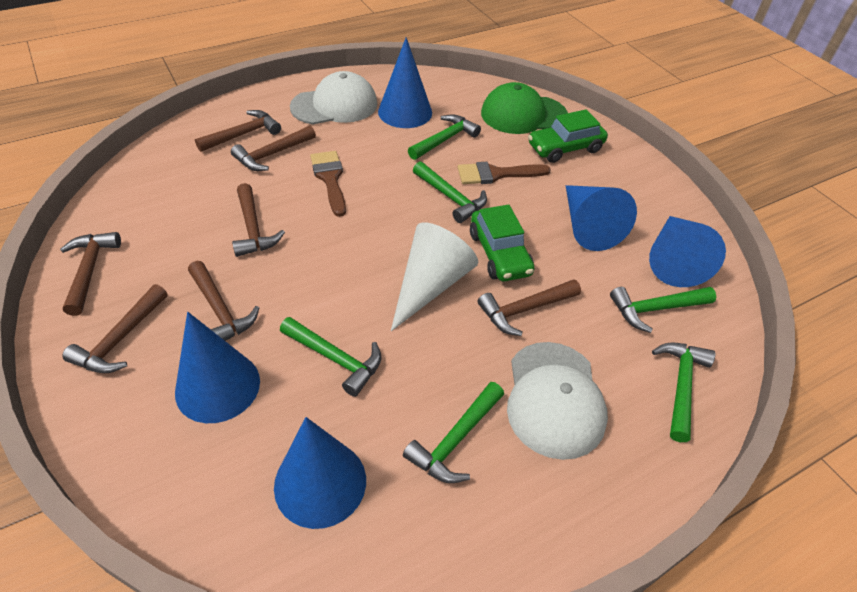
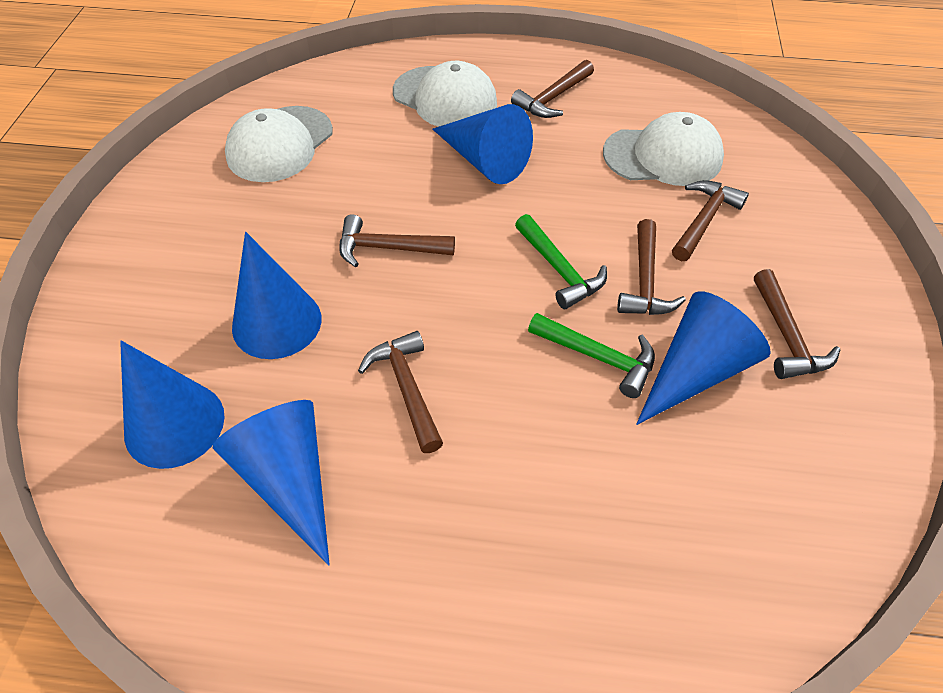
brown brush: 2 -> 0
brown hammer: 7 -> 6
green cap: 1 -> 0
green car: 2 -> 0
green hammer: 6 -> 2
white cap: 2 -> 3
white cone: 1 -> 0

